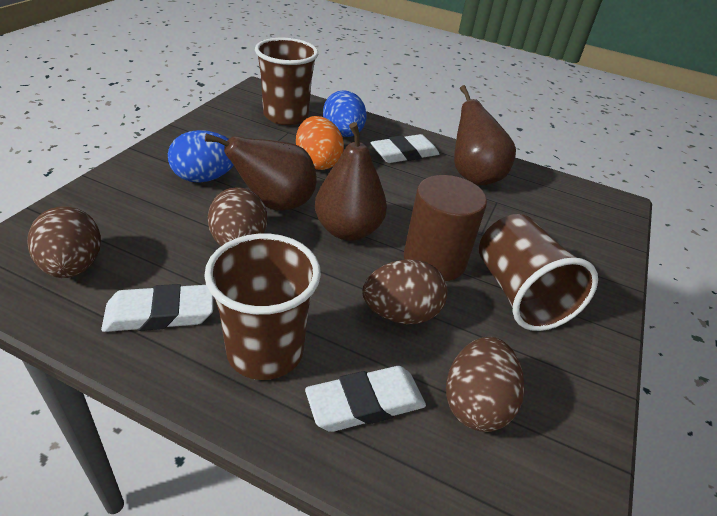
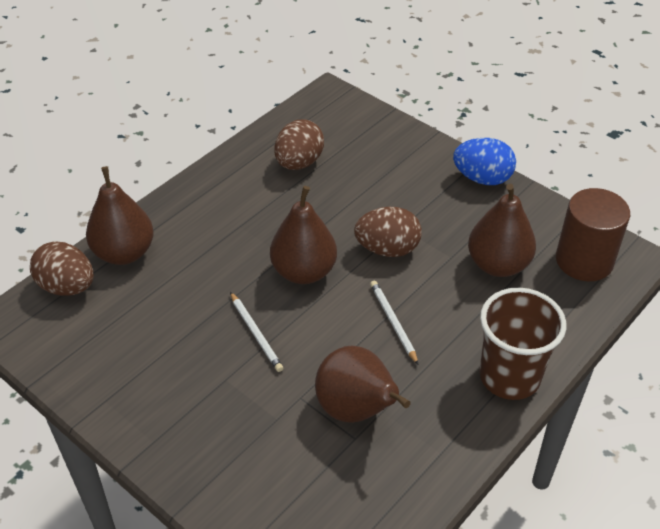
blue egg: 2 -> 1
brown cup: 3 -> 1
brown egg: 4 -> 3
brown pear: 3 -> 4
orange egg: 1 -> 0
white eraser: 3 -> 0
white pencil: 0 -> 2

